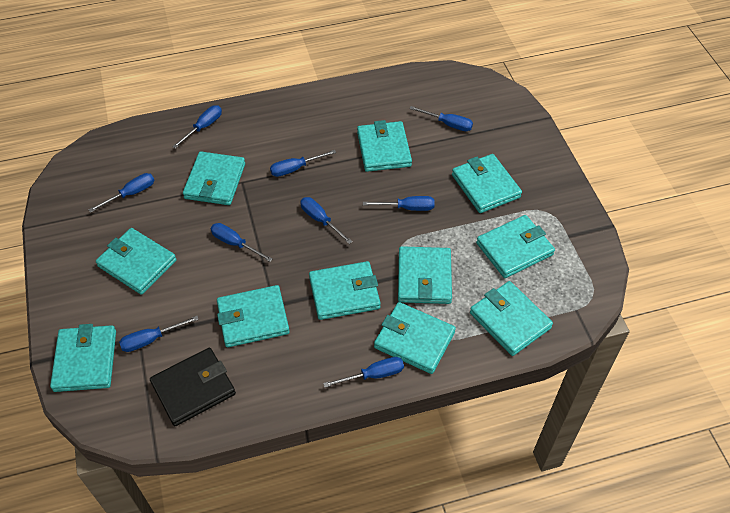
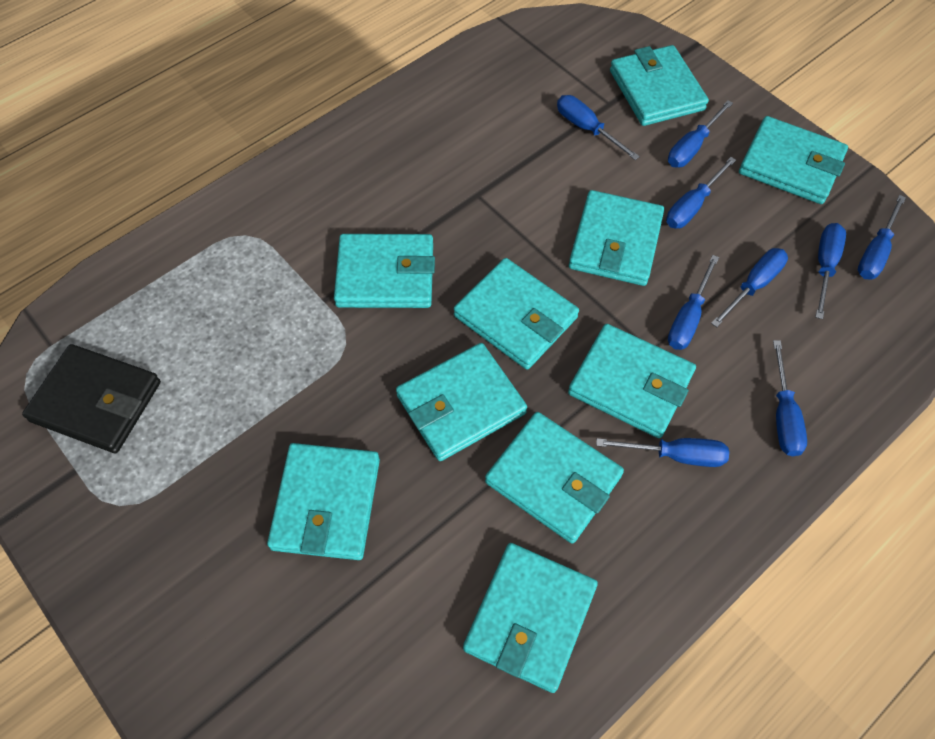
turquoise wallet: 11 -> 10

